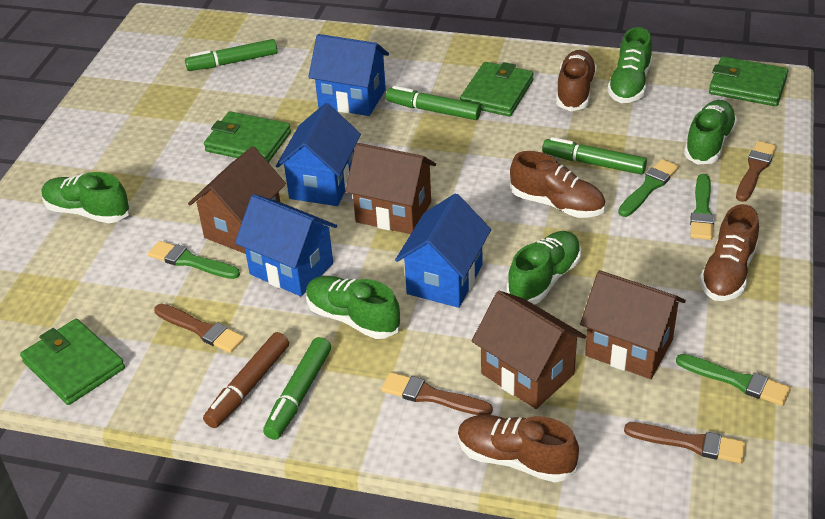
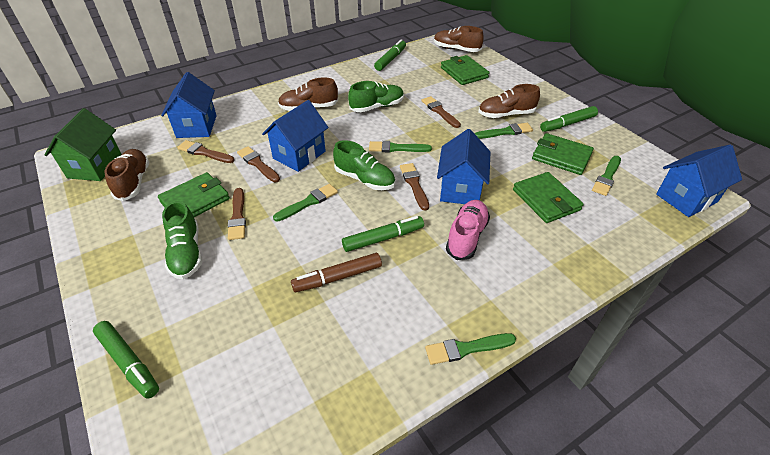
brown brush: 4 -> 5
brown house: 4 -> 0
green brush: 4 -> 5
green house: 0 -> 1
green shoe: 5 -> 3
pink shoe: 0 -> 1

